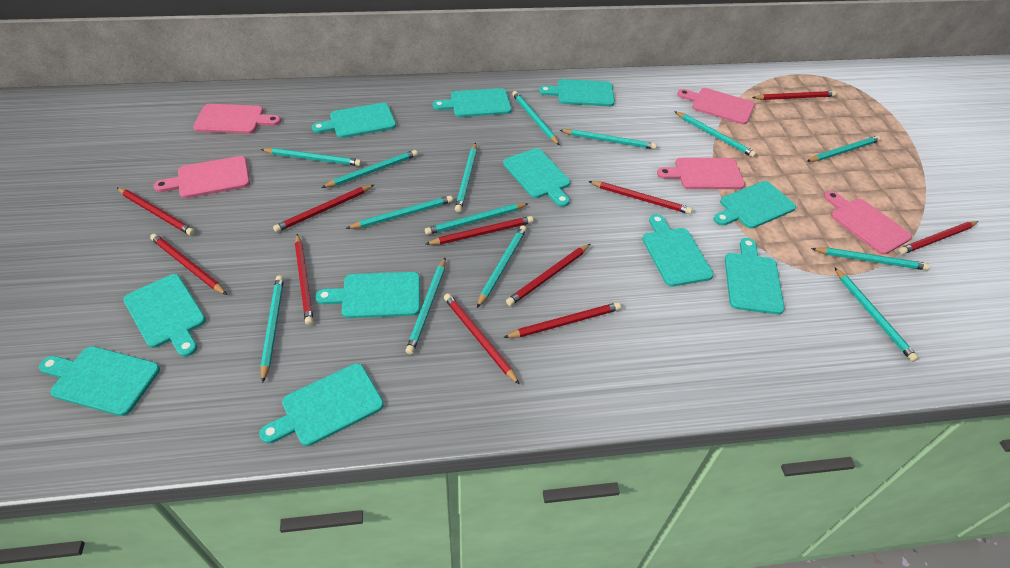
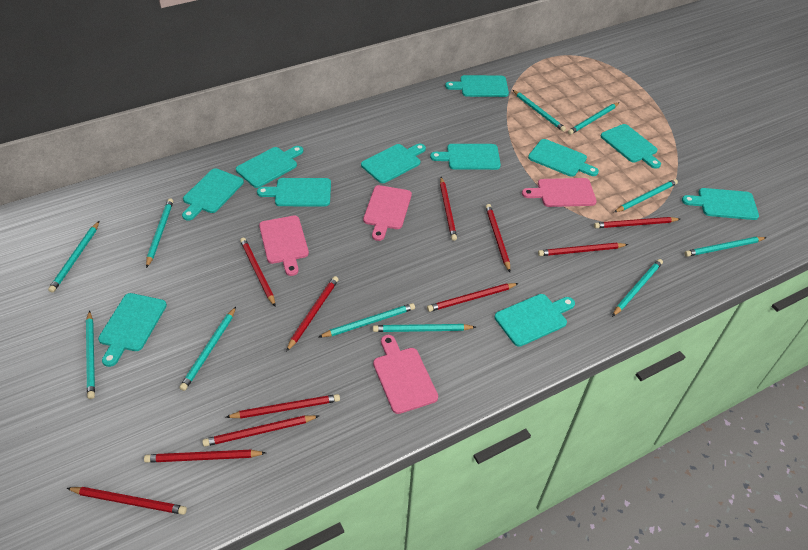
pink cutting board: 5 -> 4
turquoise pencil: 14 -> 11

